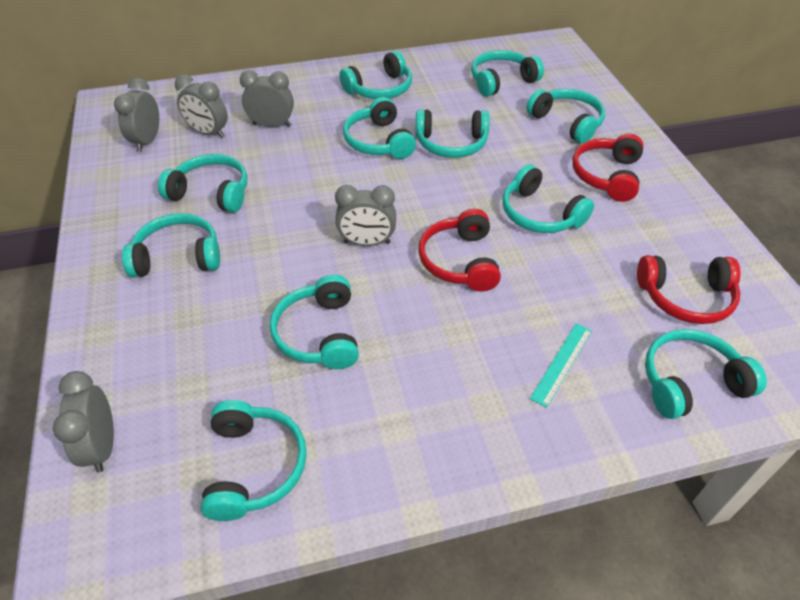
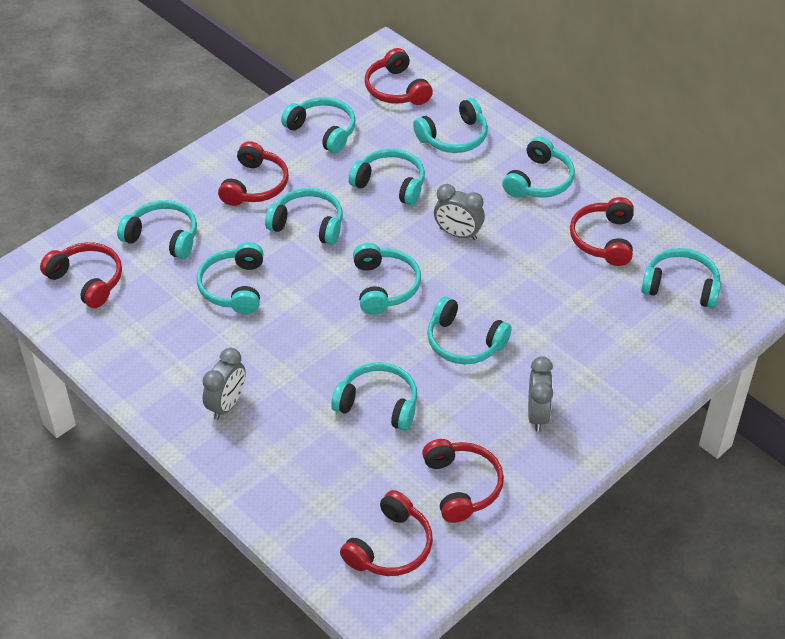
grey clock: 5 -> 3
red headphones: 3 -> 6
turquoise ruler: 1 -> 0

